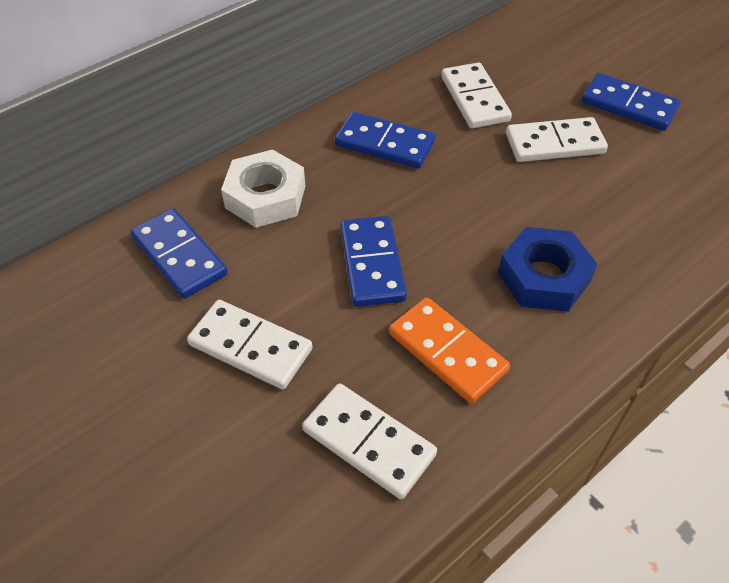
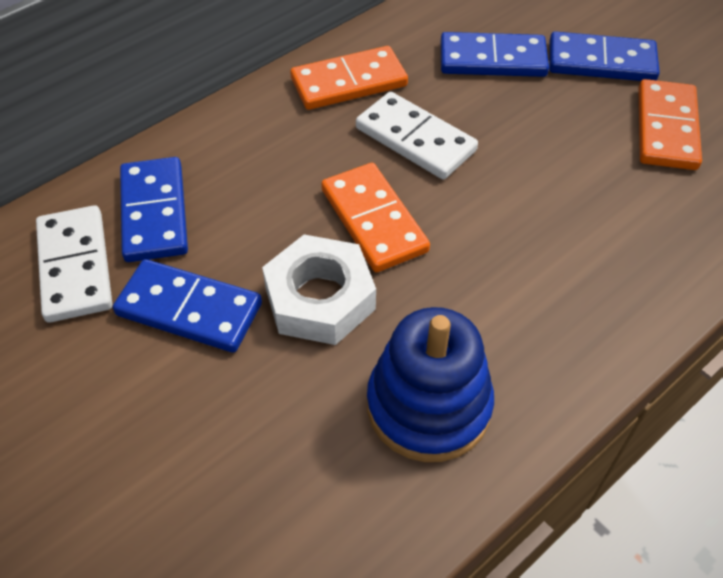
blue nut: 1 -> 0
blue stacking toy: 0 -> 1
orange domino: 1 -> 3
white domino: 4 -> 2

